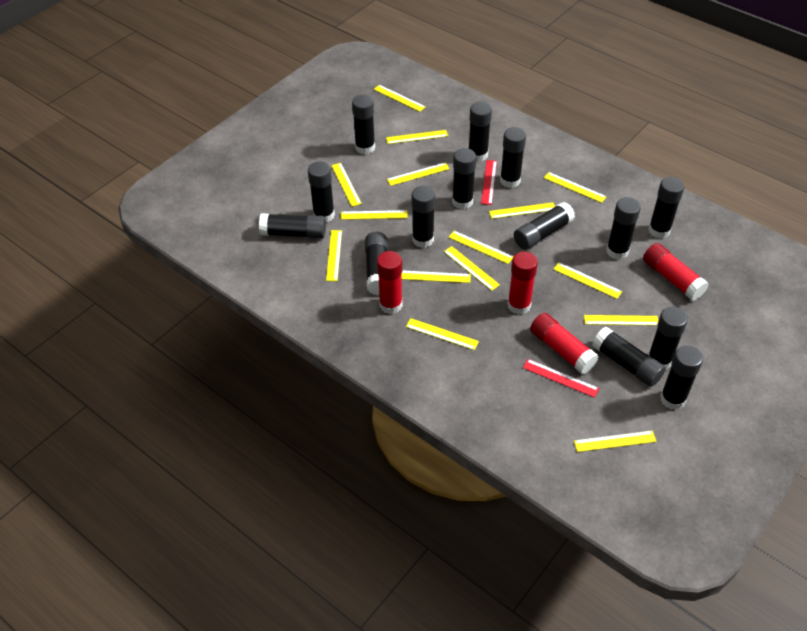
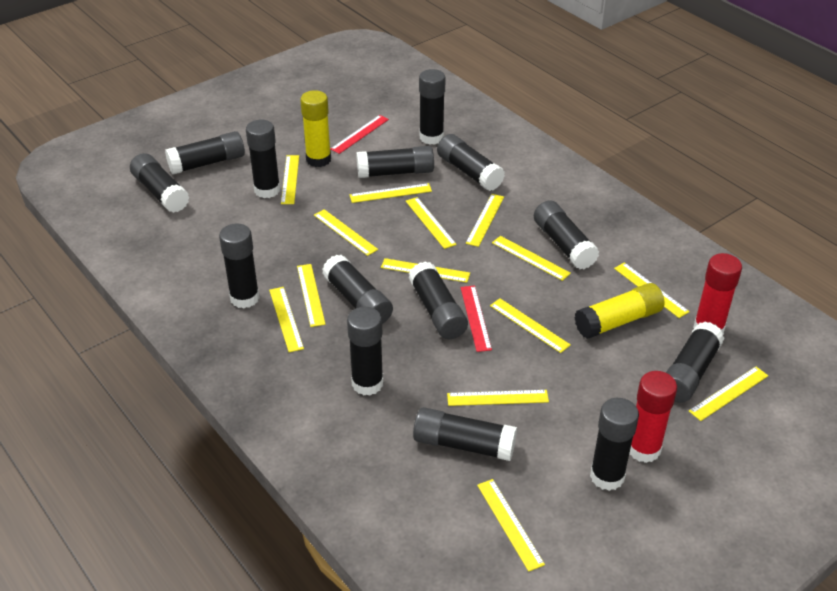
red glue stick: 4 -> 2
yellow glue stick: 0 -> 2
yellow ruler: 15 -> 14

